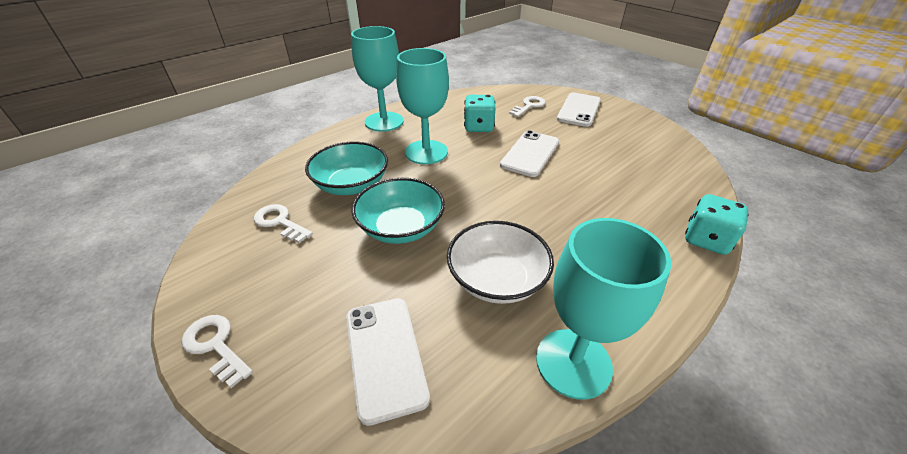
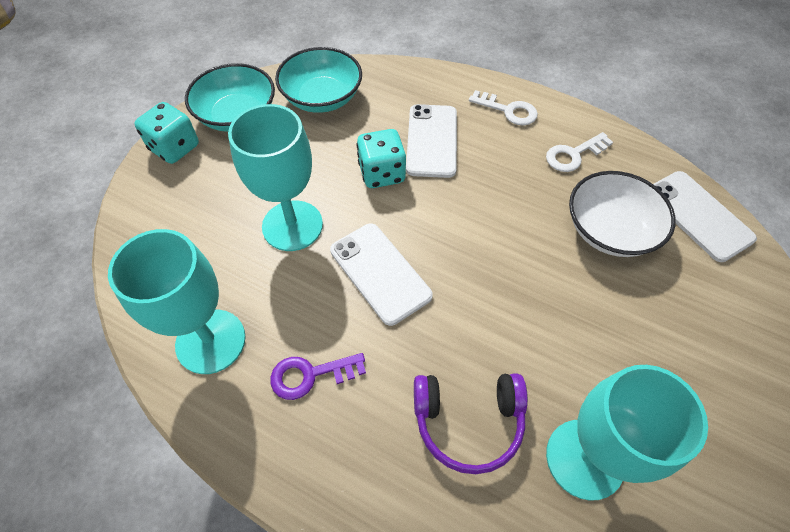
purple headphones: 0 -> 1
purple key: 0 -> 1
white key: 3 -> 2

